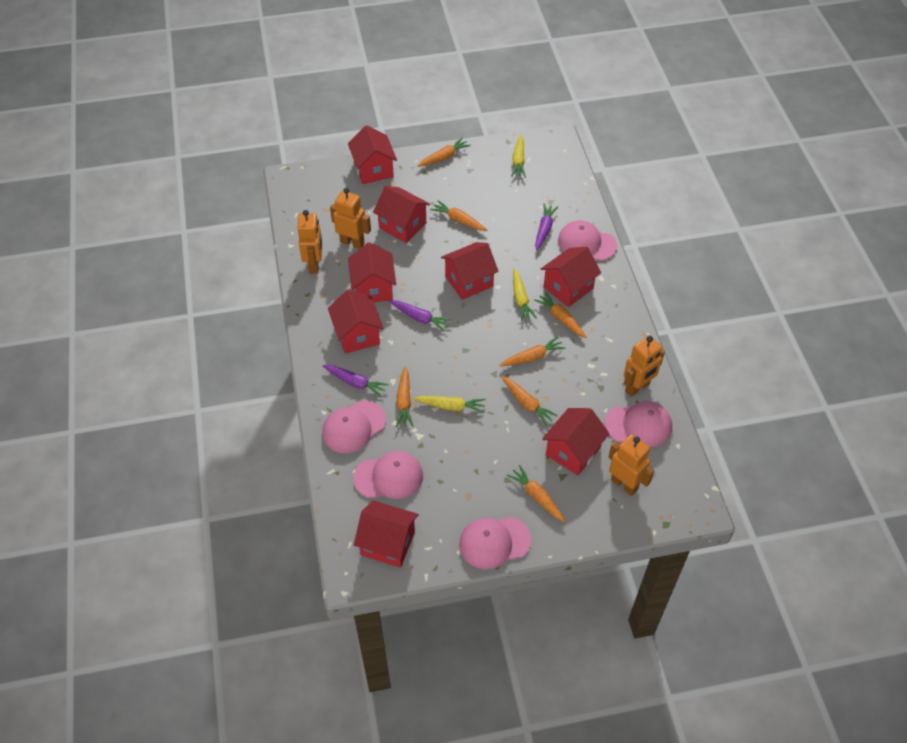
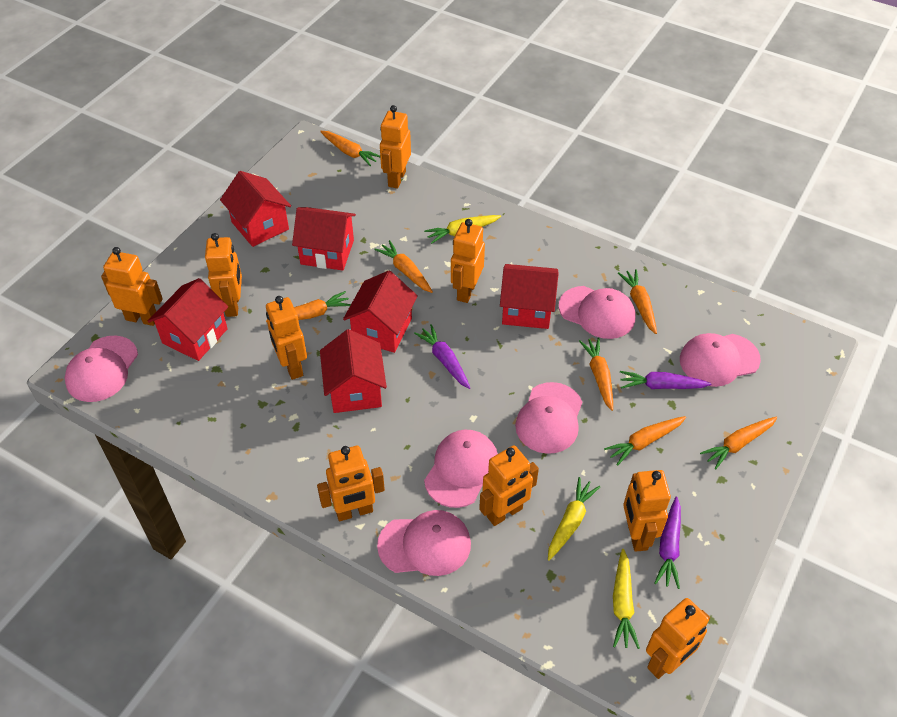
orange robot: 4 -> 9
pink cap: 5 -> 6
red house: 8 -> 6

